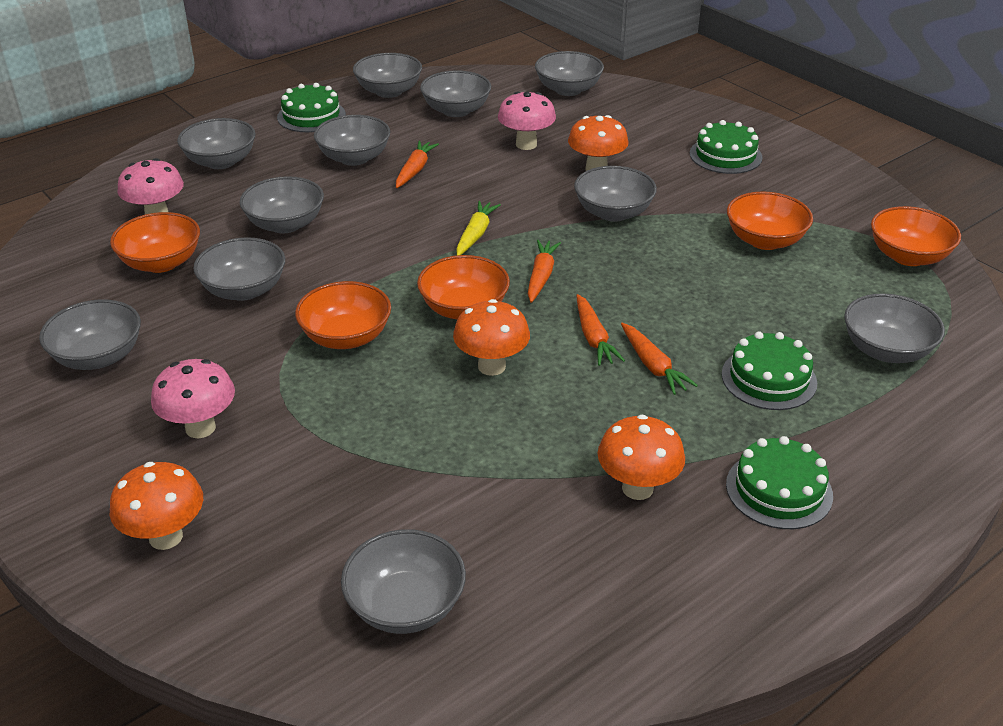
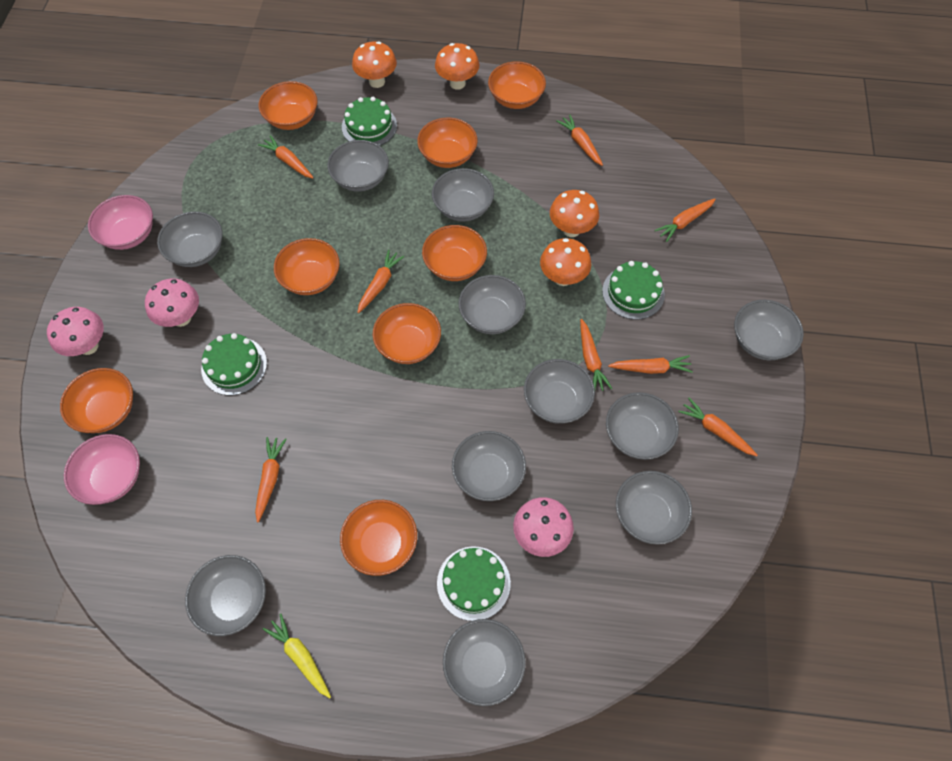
orange bowl: 5 -> 8
orange carrot: 4 -> 8
pink bowl: 0 -> 2

